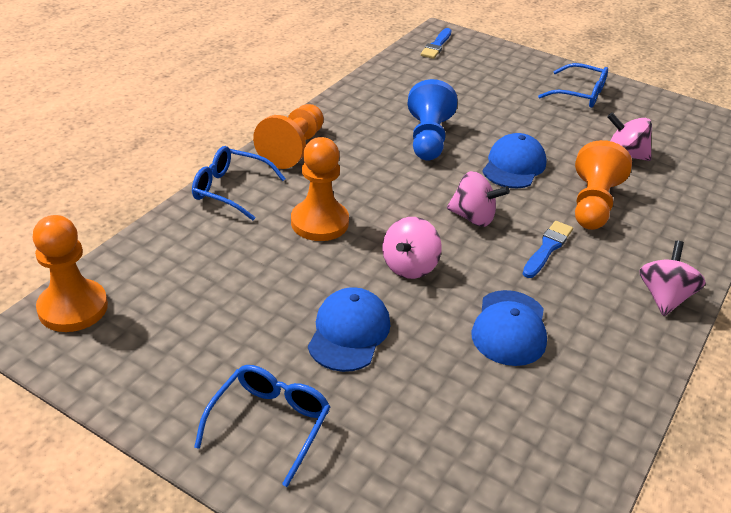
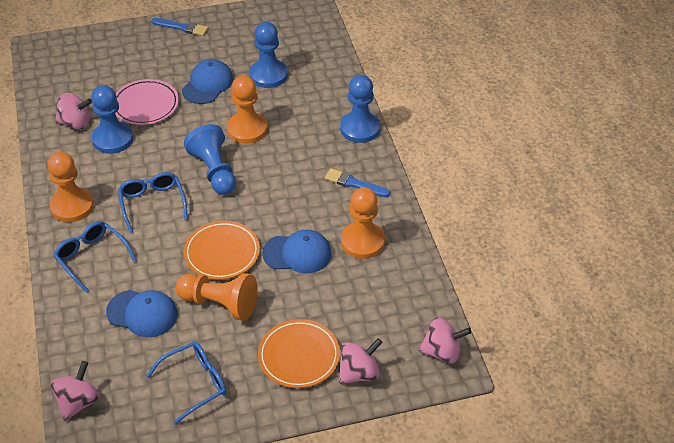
blue pawn: 1 -> 4
orange plate: 0 -> 2
pink plate: 0 -> 1

